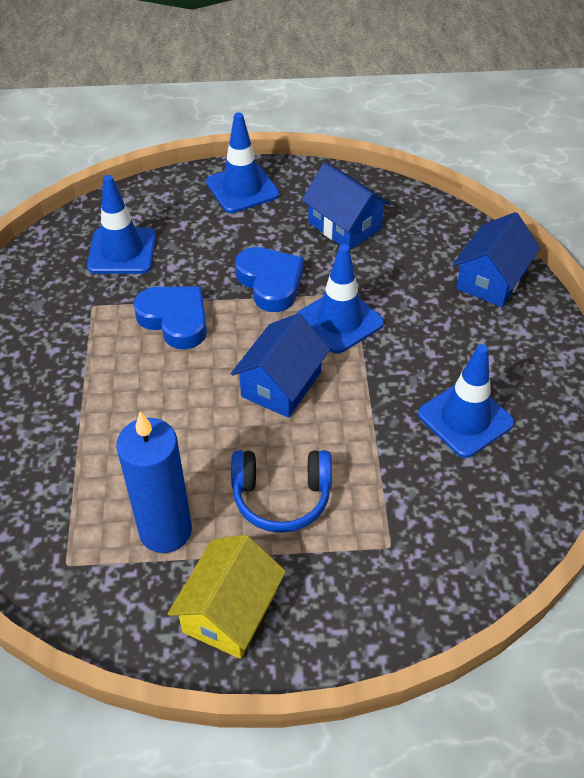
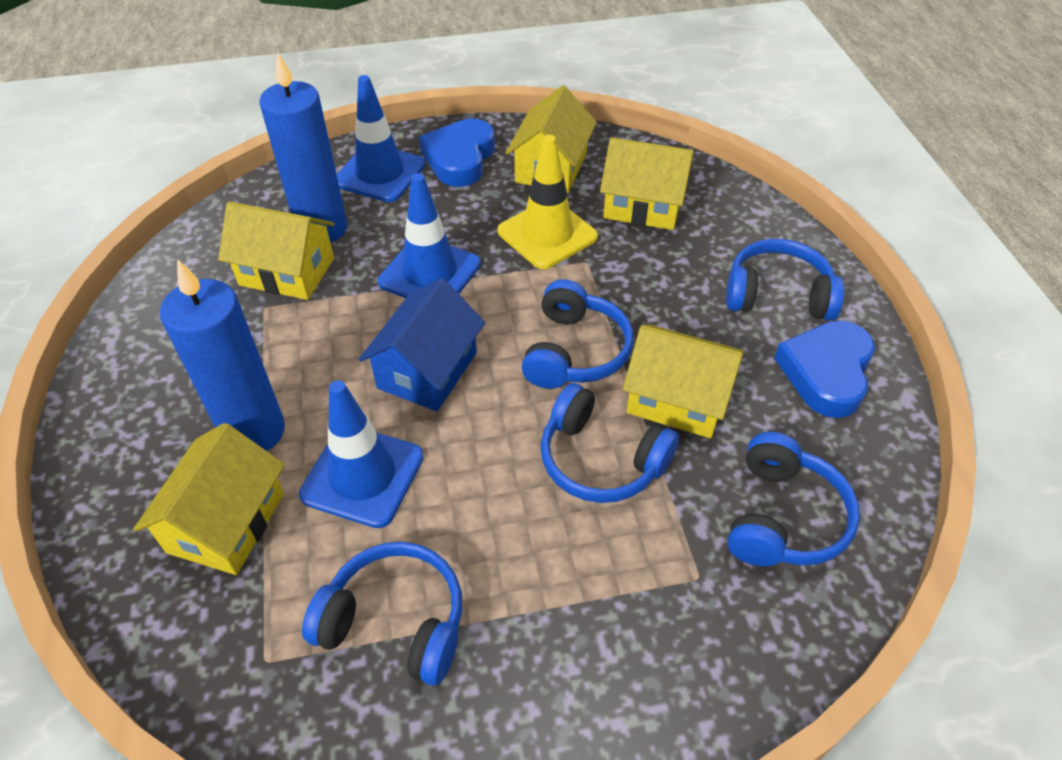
blue candle: 1 -> 2
blue headphones: 1 -> 5
blue house: 3 -> 1
blue traffic cone: 4 -> 3
yellow house: 1 -> 5
yellow traffic cone: 0 -> 1

